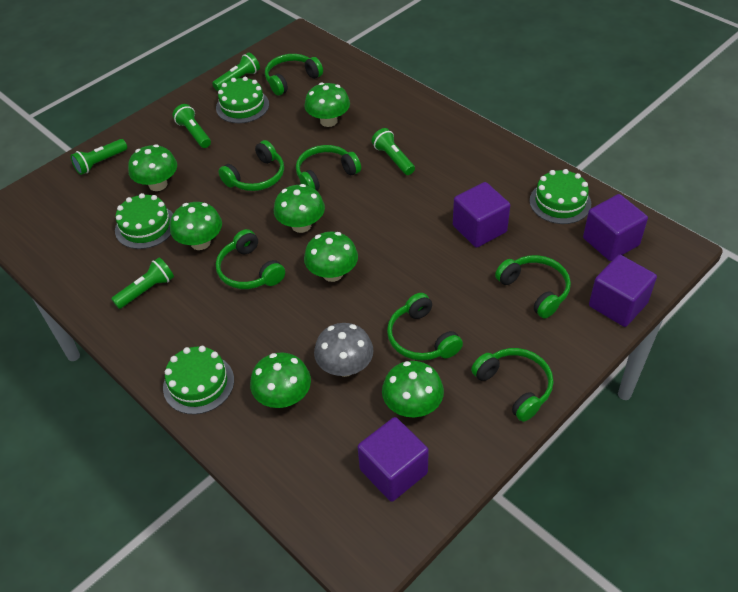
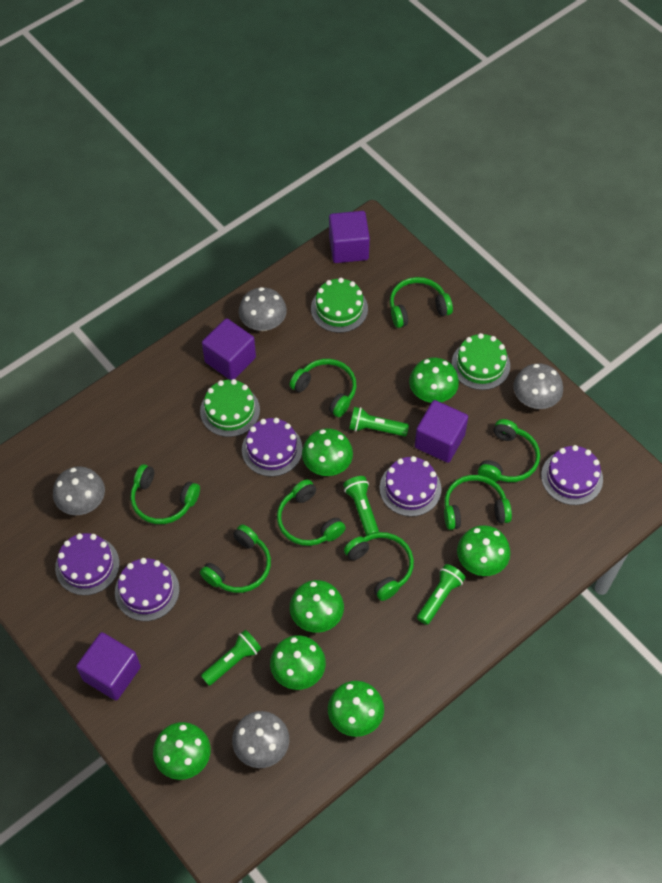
green cake: 4 -> 3
green flashlight: 5 -> 4
green headphones: 7 -> 8
grey mushroom: 1 -> 4
purple cake: 0 -> 5

